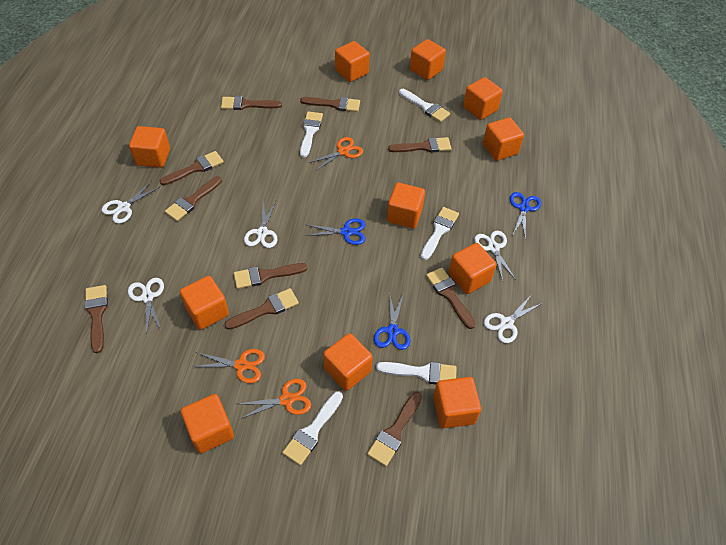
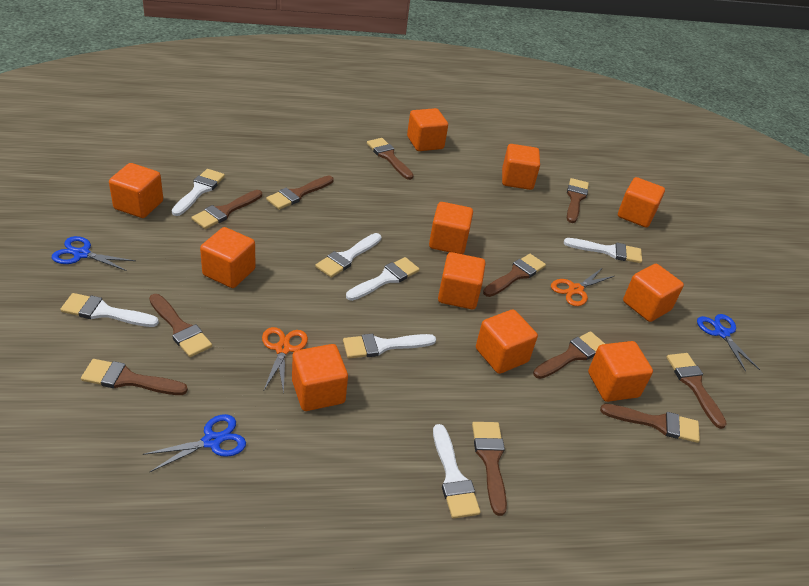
brown brush: 10 -> 11
orange scissors: 3 -> 2
white brush: 5 -> 7
white scissors: 5 -> 0

